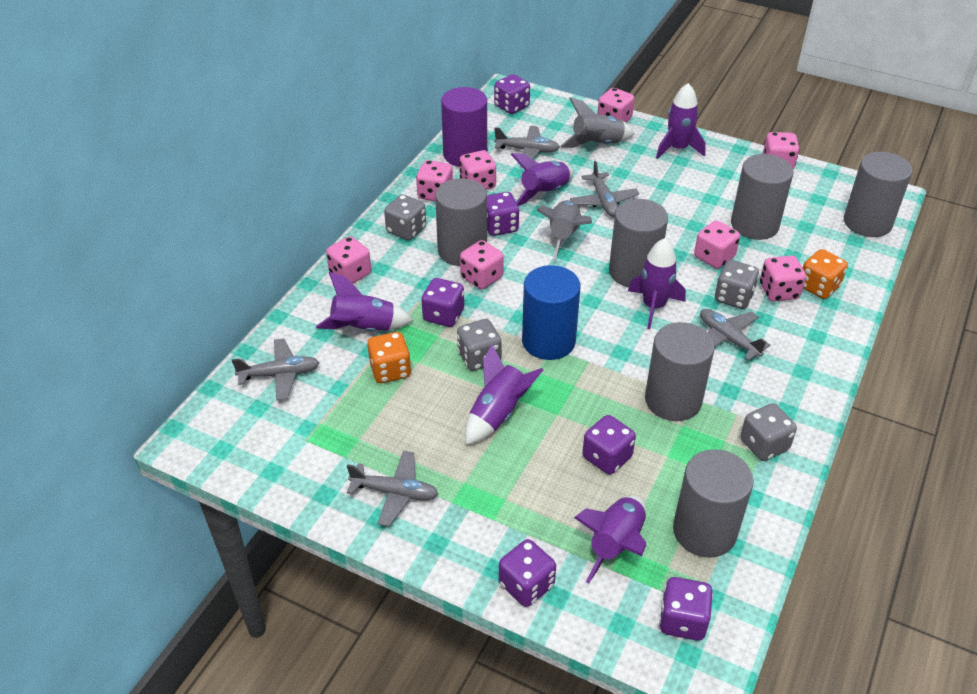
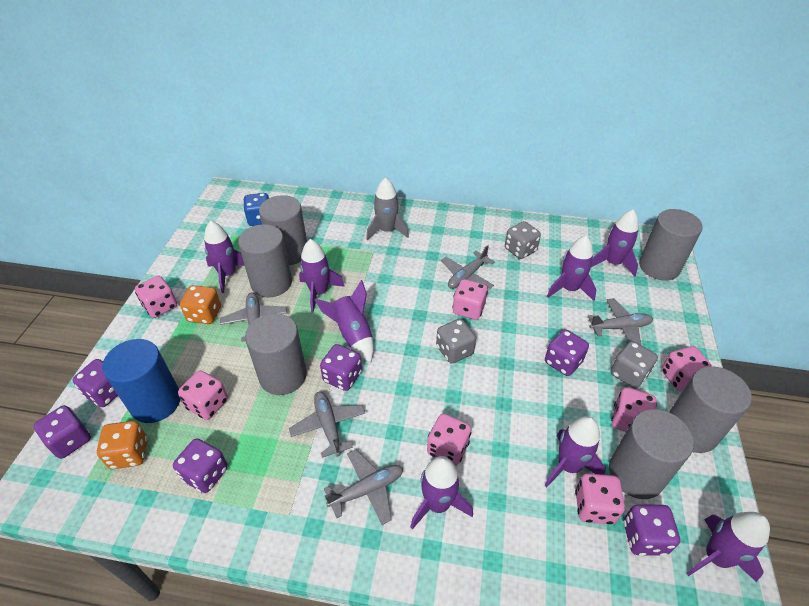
blue dice: 0 -> 1
grey dice: 4 -> 3
grey rocket: 2 -> 1
pink dice: 8 -> 7
purple cylinder: 1 -> 0
purple rocket: 6 -> 8

